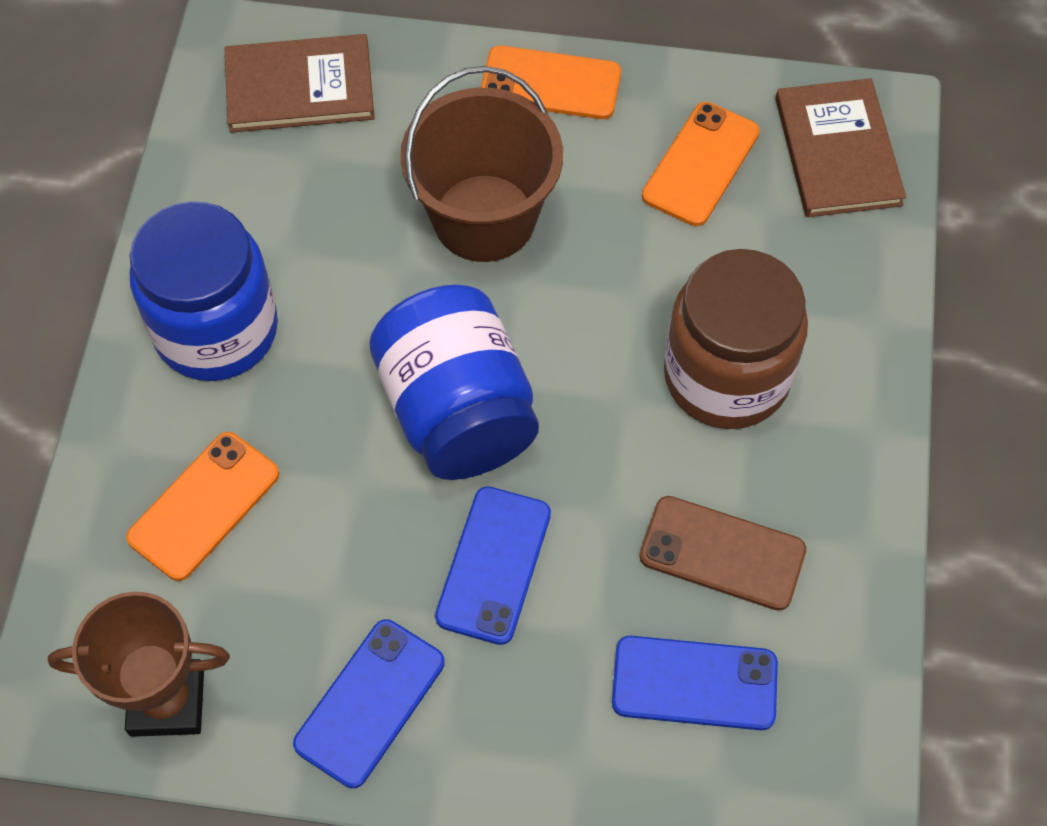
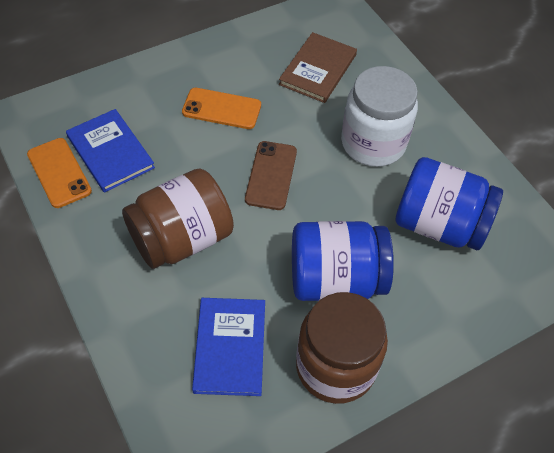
blue book: 0 -> 2
blue phone: 3 -> 0
brown book: 2 -> 1
brown bucket: 1 -> 0
brown jar: 1 -> 2
brown trophy: 1 -> 0
orange phone: 3 -> 2
white jar: 0 -> 1

